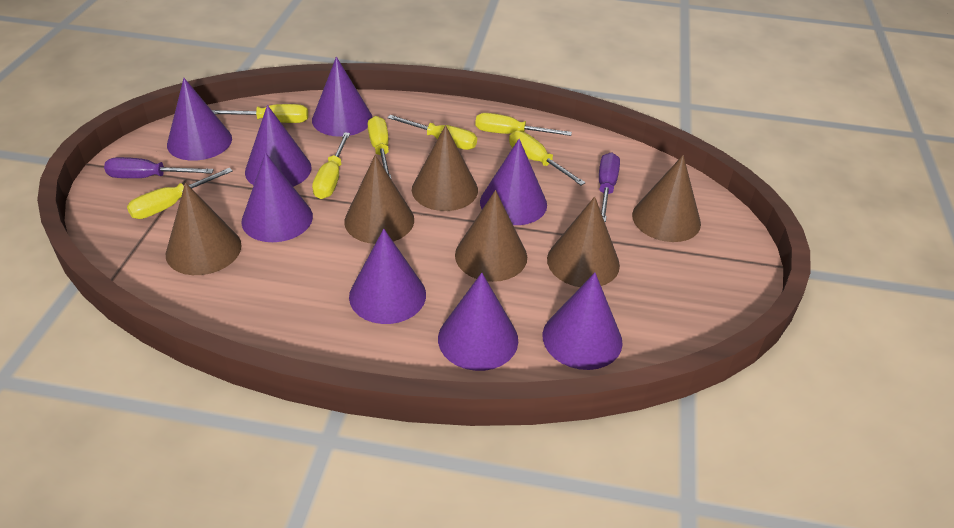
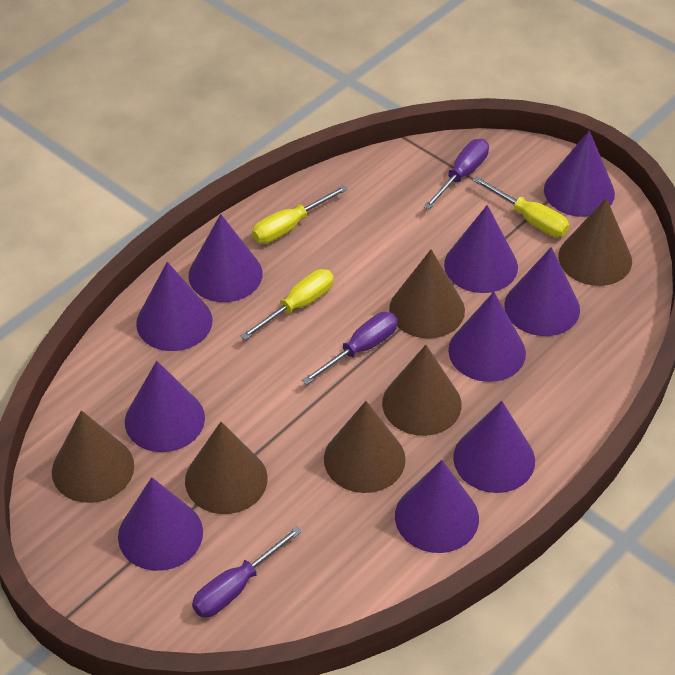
purple cone: 8 -> 10
purple screwdriver: 2 -> 3
yellow screwdriver: 7 -> 3

